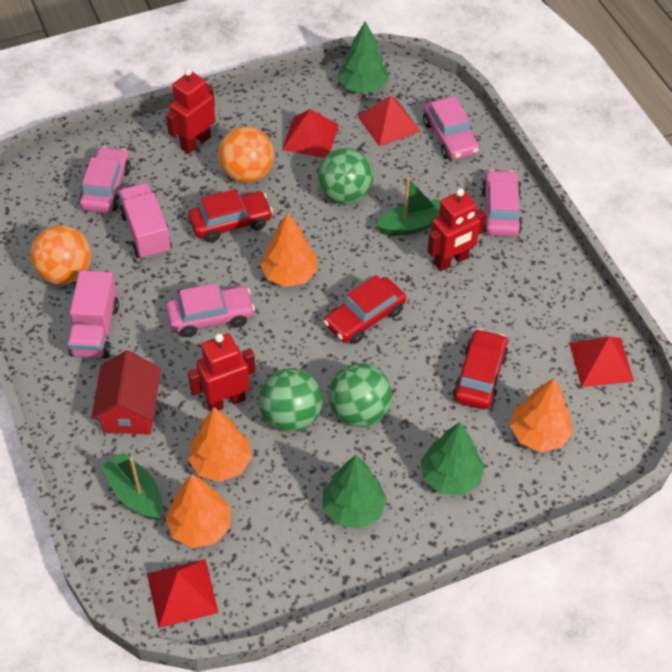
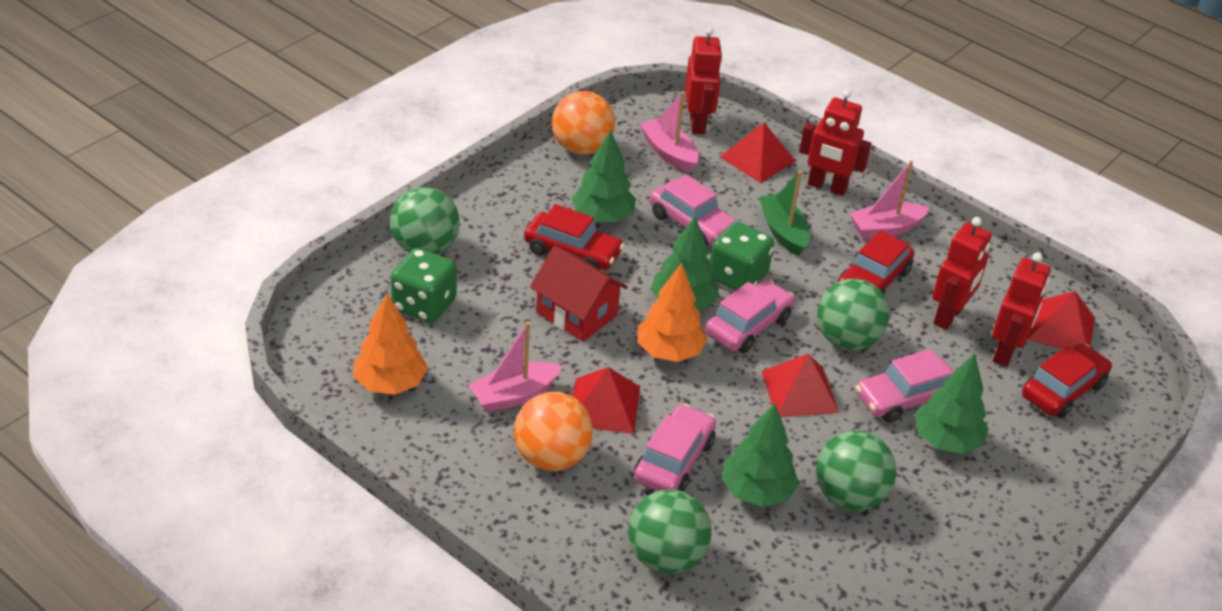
green ball: 3 -> 4
green boat: 2 -> 1
green dice: 0 -> 2
green tree: 3 -> 4
orange tree: 4 -> 2
pink boat: 0 -> 3
pink truck: 2 -> 0
red robot: 3 -> 4

